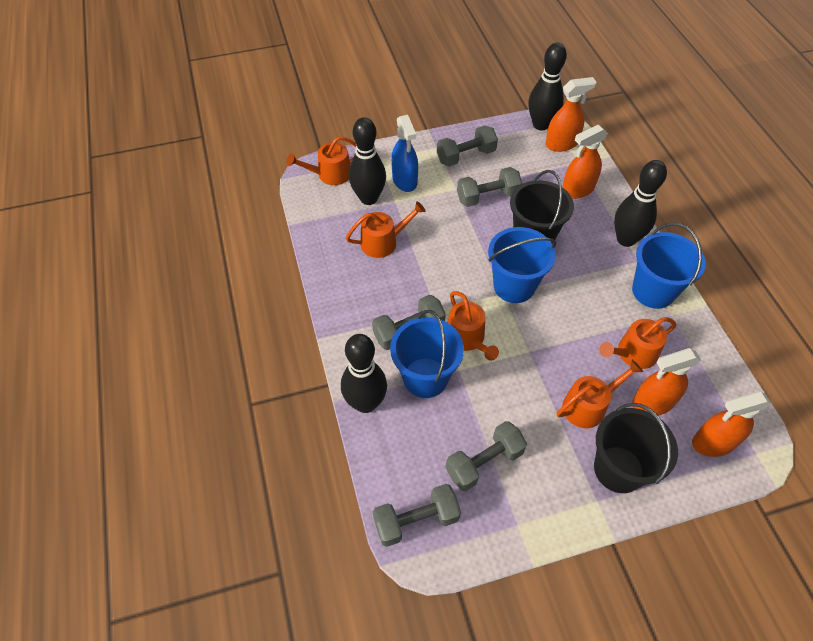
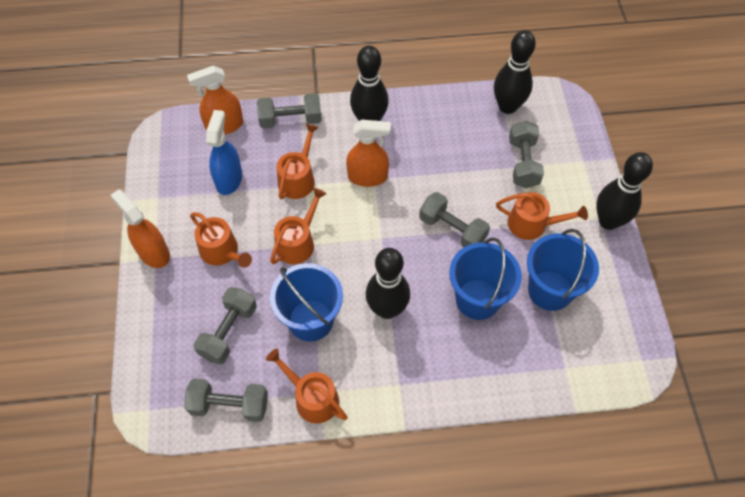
black bucket: 2 -> 0
orange spray bottle: 4 -> 3

